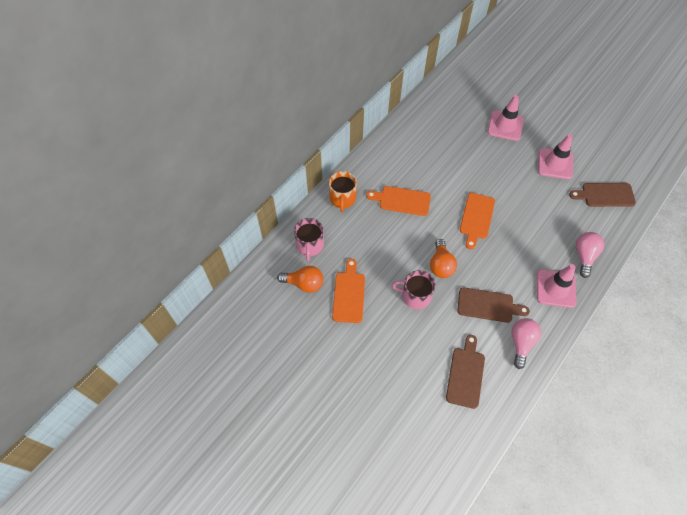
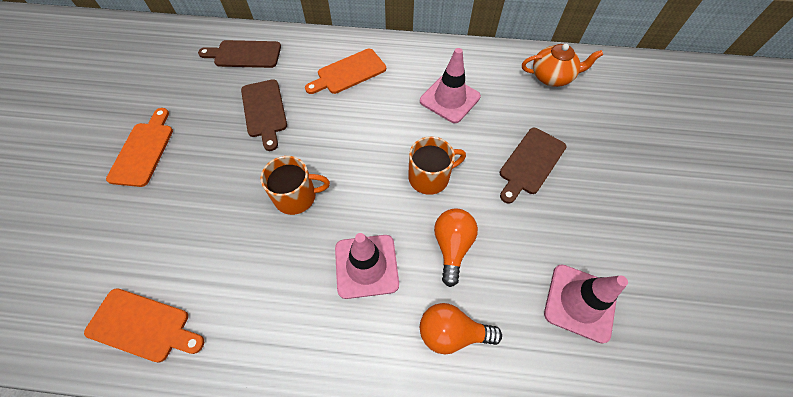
orange mug: 1 -> 2
orange teapot: 0 -> 1
pink light bulb: 2 -> 0
pink mug: 2 -> 0

